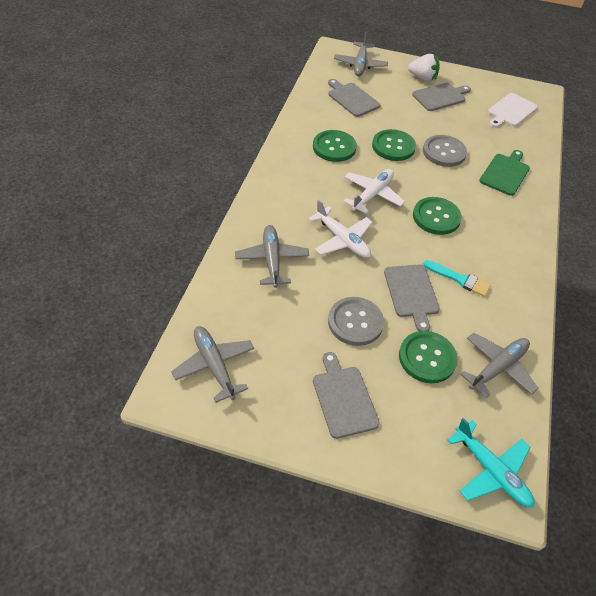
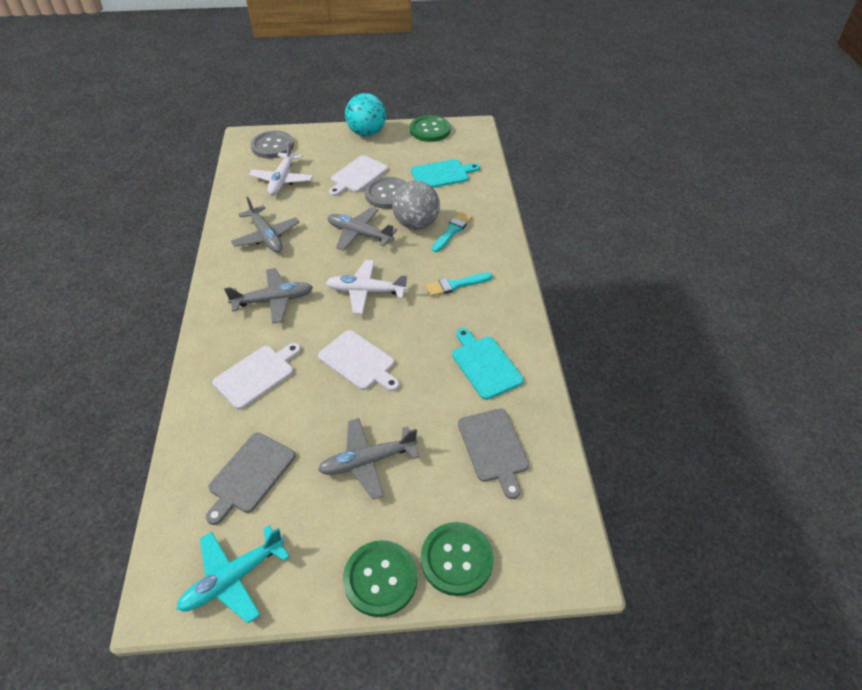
green button: 4 -> 3
green cutting board: 1 -> 0
grey ball: 0 -> 1
grey cutting board: 4 -> 2
turquoise ball: 0 -> 1
turquoise brush: 1 -> 2
turquoise cutting board: 0 -> 2
white cutting board: 1 -> 3
white strawberry: 1 -> 0

